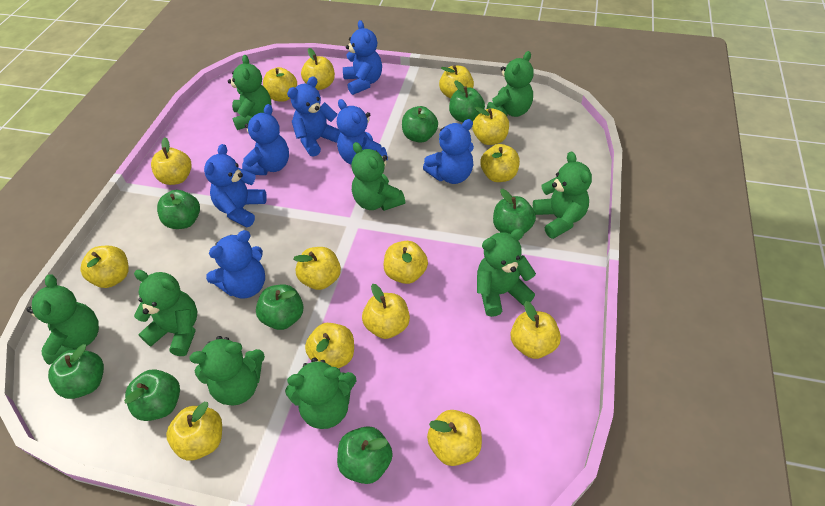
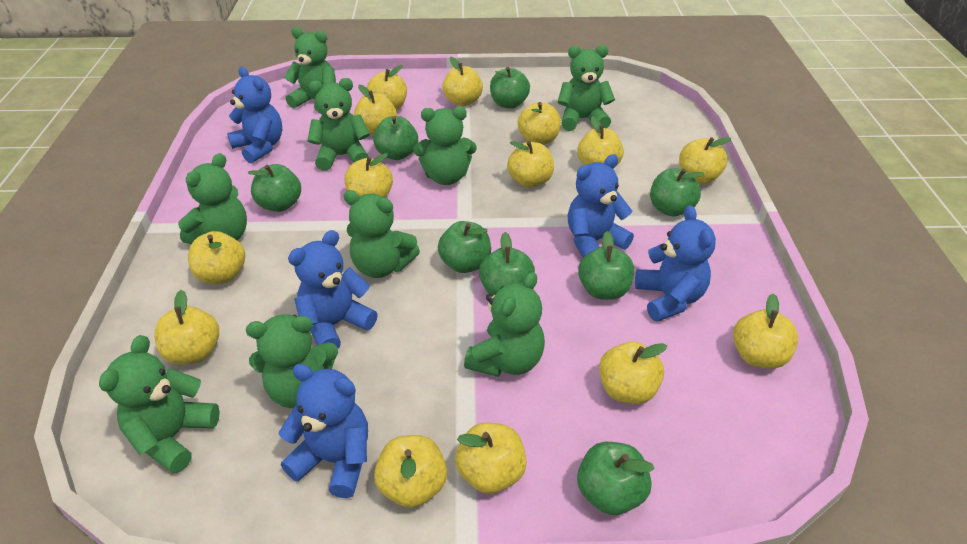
blue teddy bear: 7 -> 5

